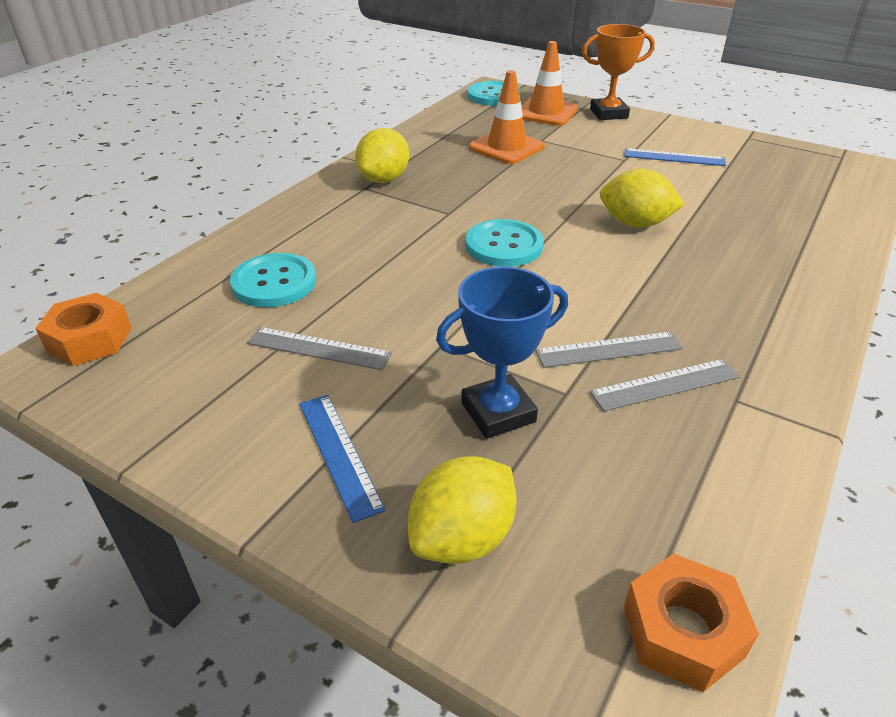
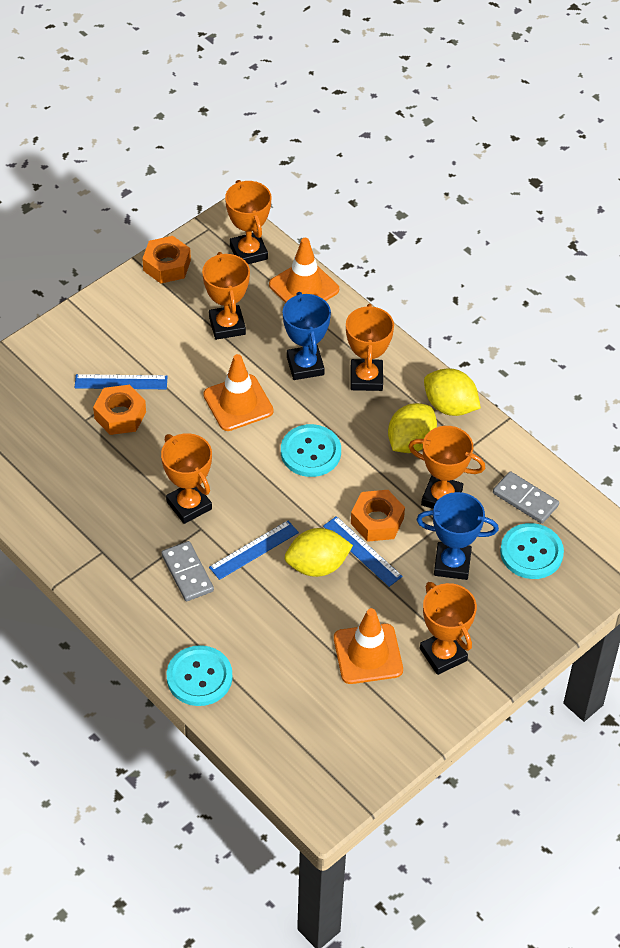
blue ruler: 2 -> 3
blue trophy: 1 -> 2
grey domino: 0 -> 2
grey ruler: 3 -> 0
orange nut: 2 -> 3
orange traffic cone: 2 -> 3
orange trophy: 1 -> 6

